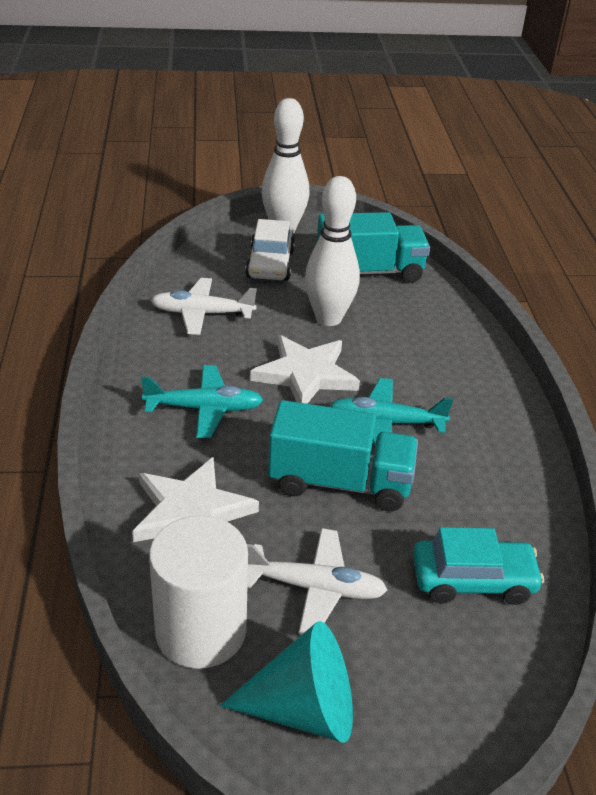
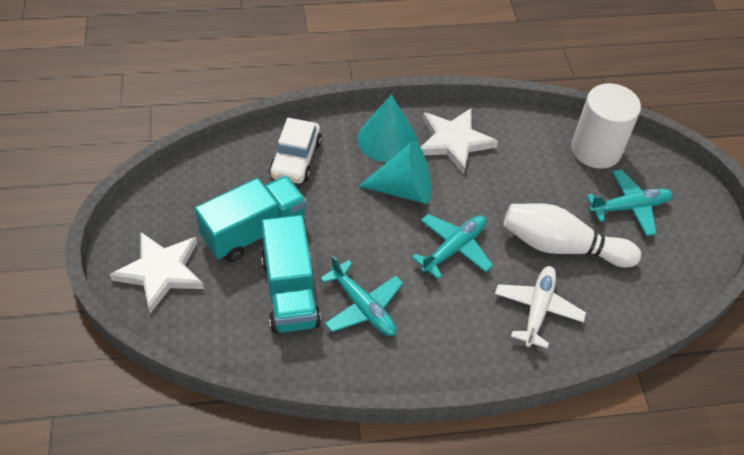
turquoise car: 1 -> 0
turquoise cone: 1 -> 2
turquoise plane: 2 -> 3
white bowling pin: 2 -> 1
white plane: 2 -> 1

